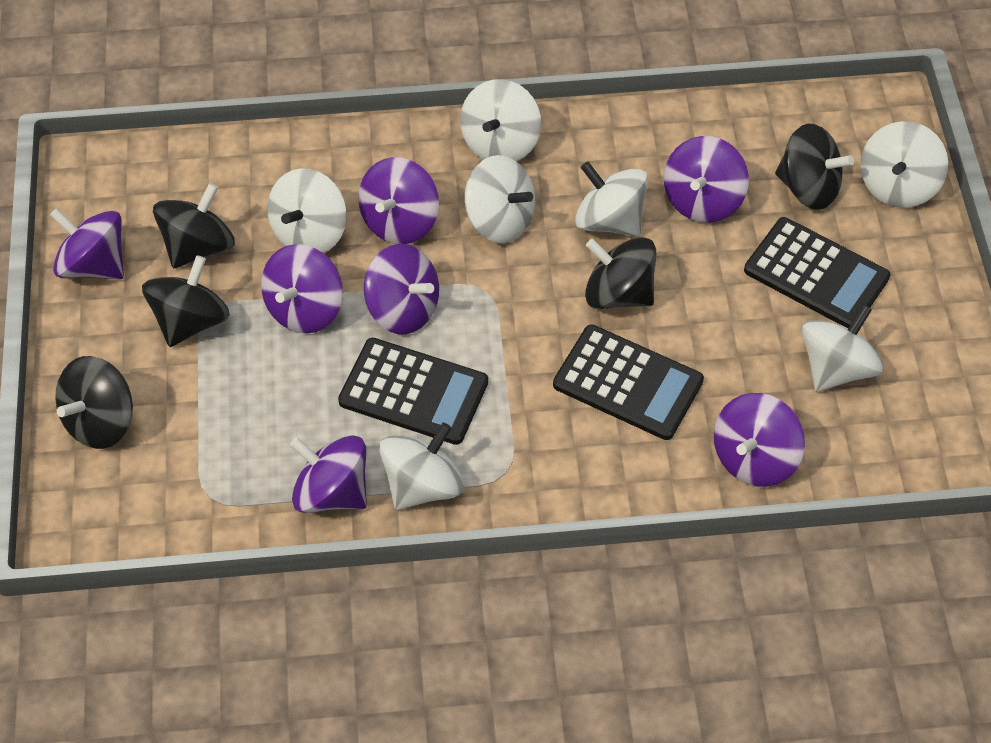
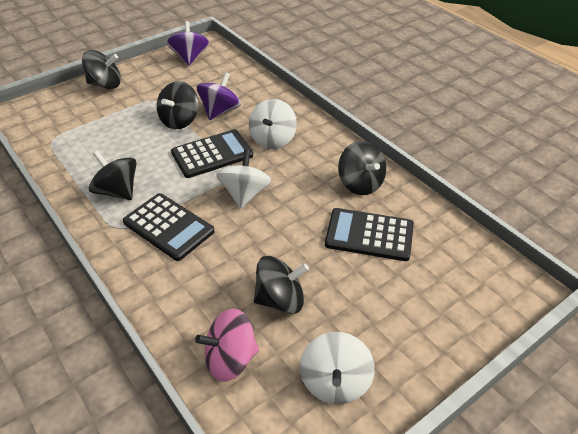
pink spinning top: 0 -> 1
purple spinning top: 7 -> 2
white spinning top: 7 -> 3

